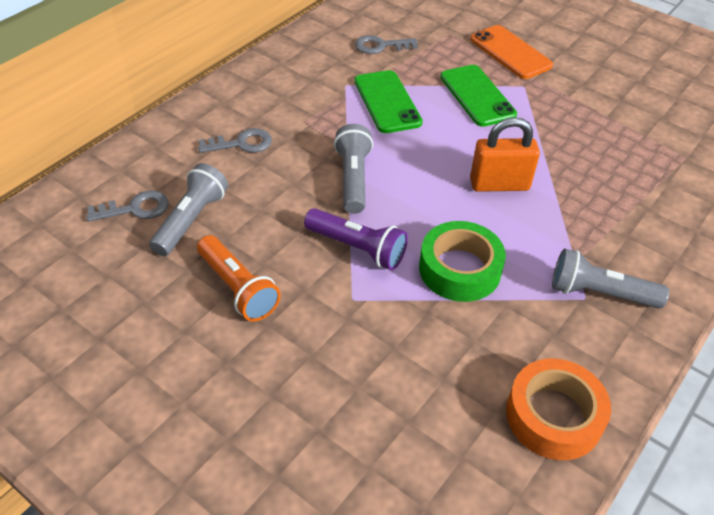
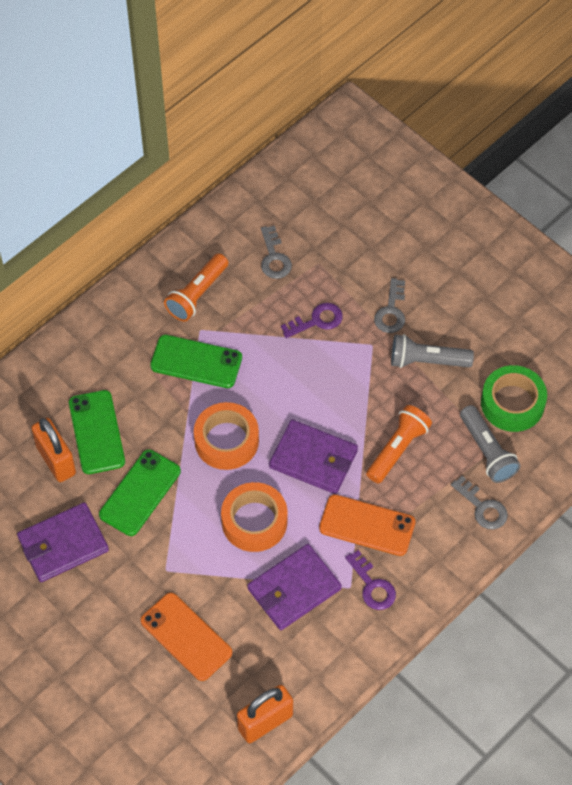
green phone: 2 -> 3
grey flashlight: 3 -> 2
orange flashlight: 1 -> 2
orange padlock: 1 -> 2
orange phone: 1 -> 2
orange tape: 1 -> 2
purple flashlight: 1 -> 0
purple key: 0 -> 2
purple wallet: 0 -> 3

